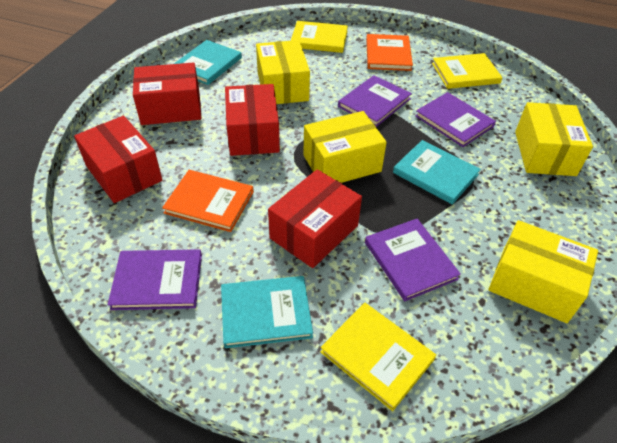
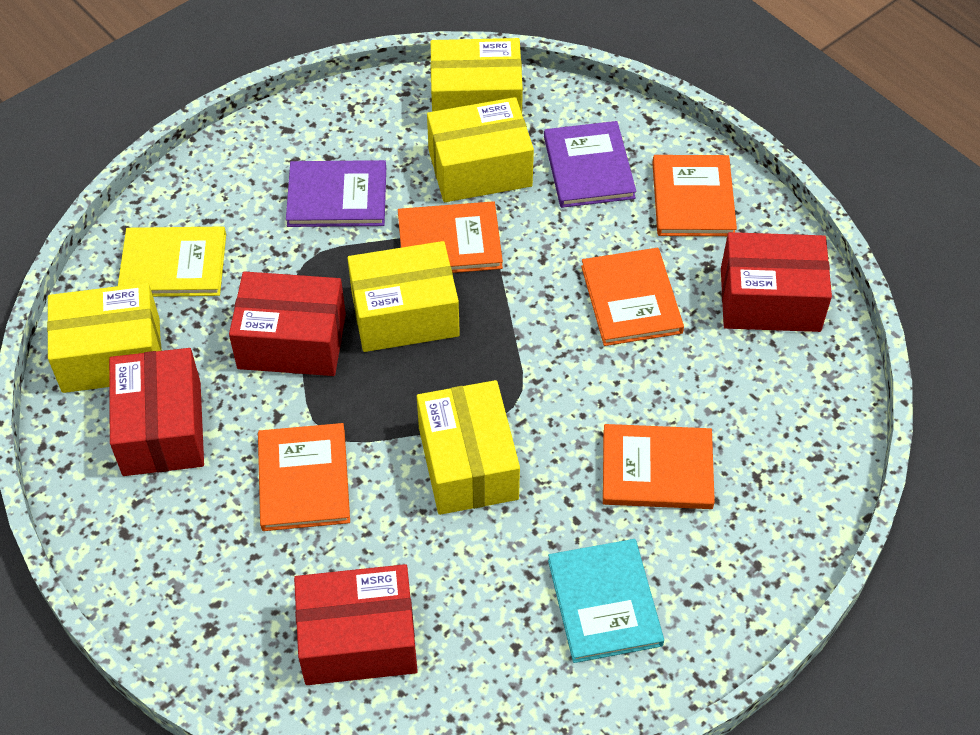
orange book: 2 -> 5
purple book: 4 -> 2
turquoise book: 3 -> 1
yellow book: 3 -> 1
yellow box: 4 -> 5

